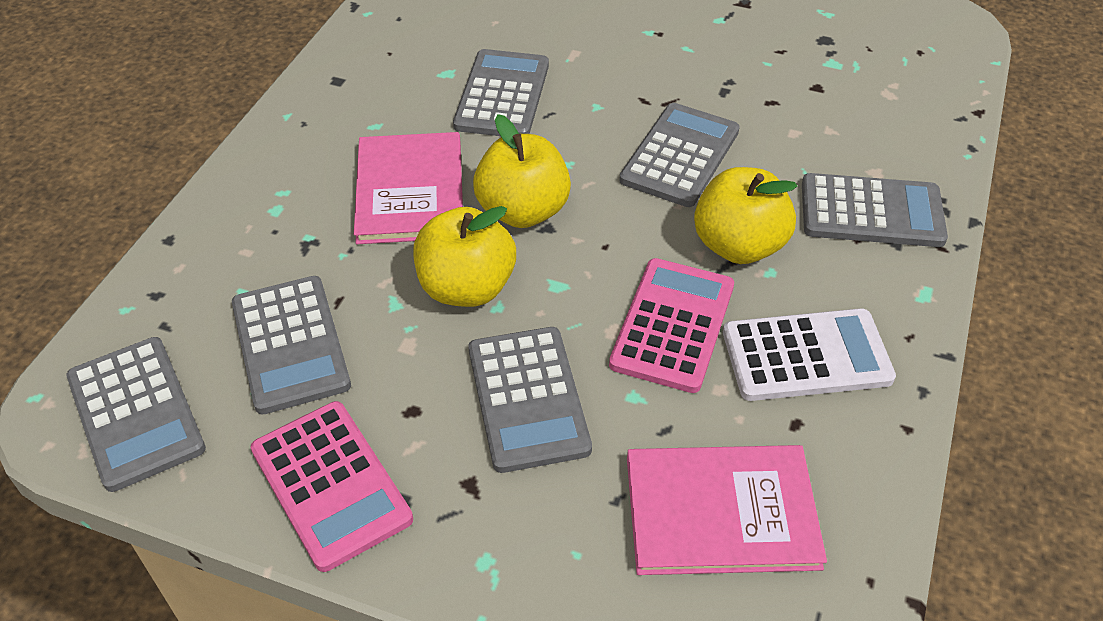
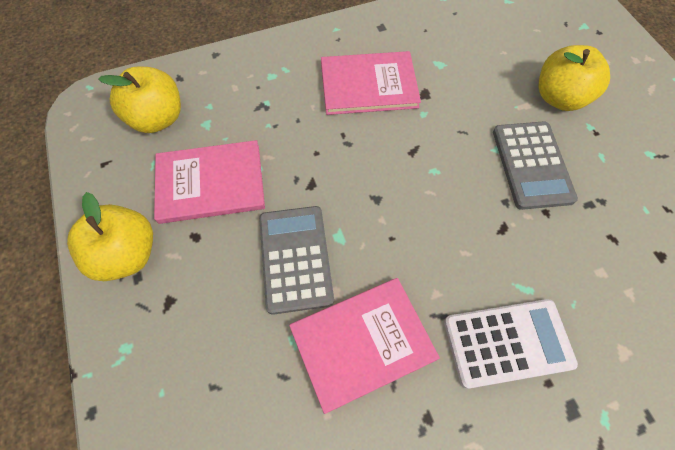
grey calculator: 6 -> 2
pink book: 2 -> 3
pink calculator: 2 -> 0

